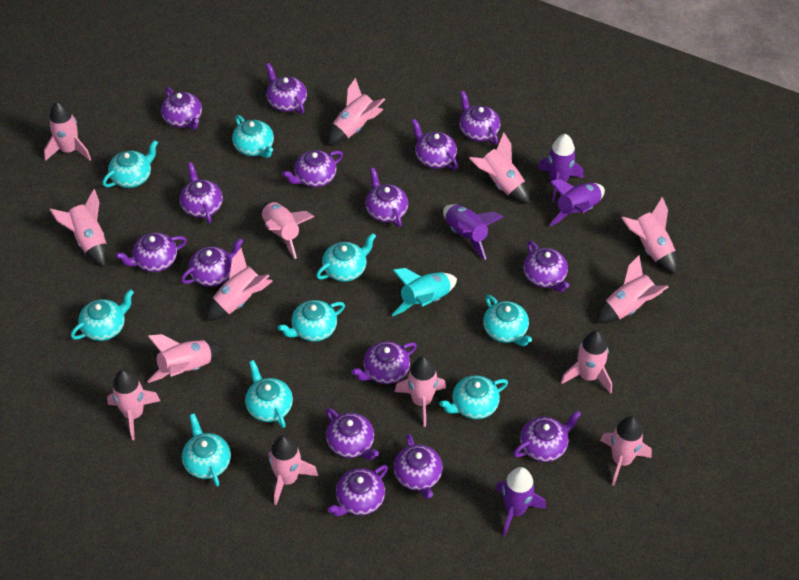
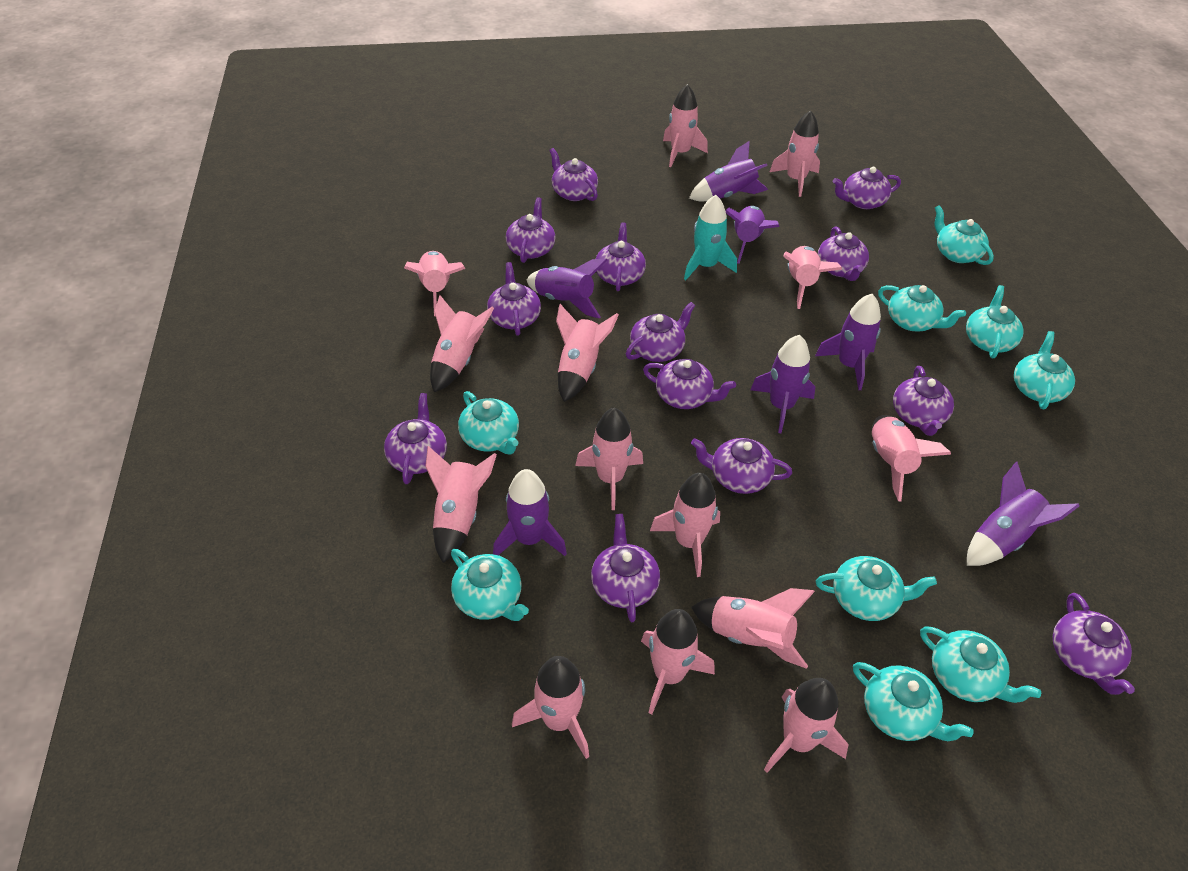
purple rocket: 4 -> 7
purple teapot: 15 -> 13

